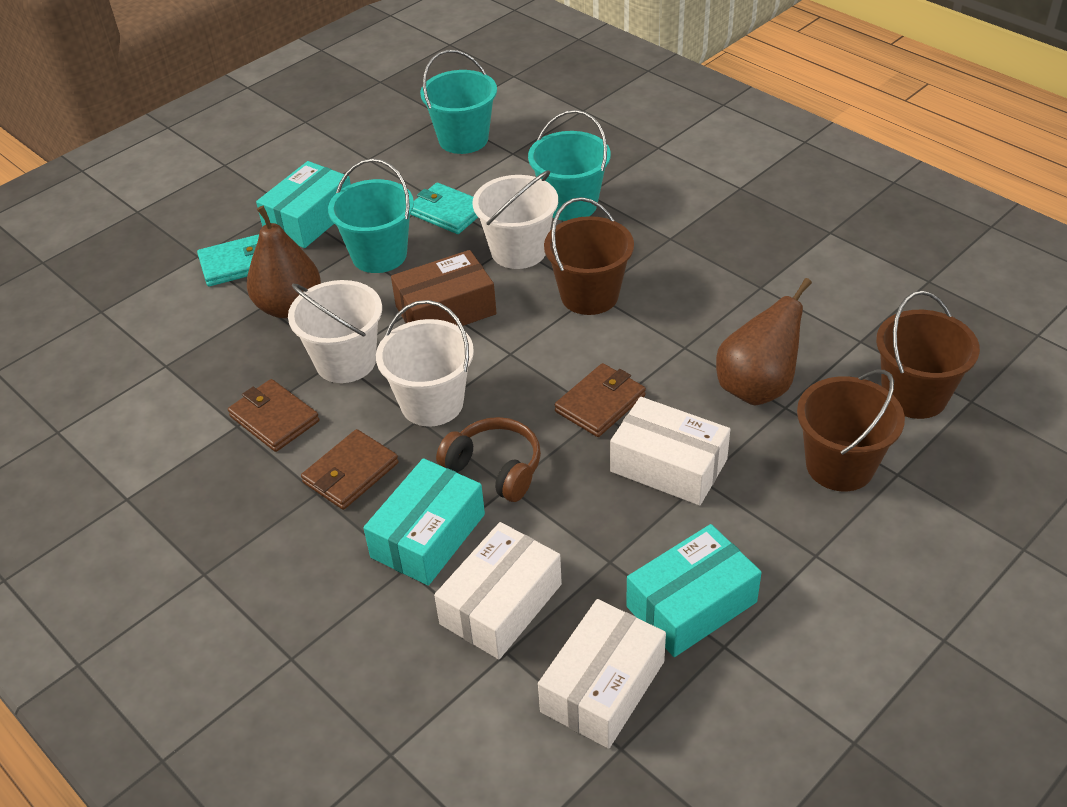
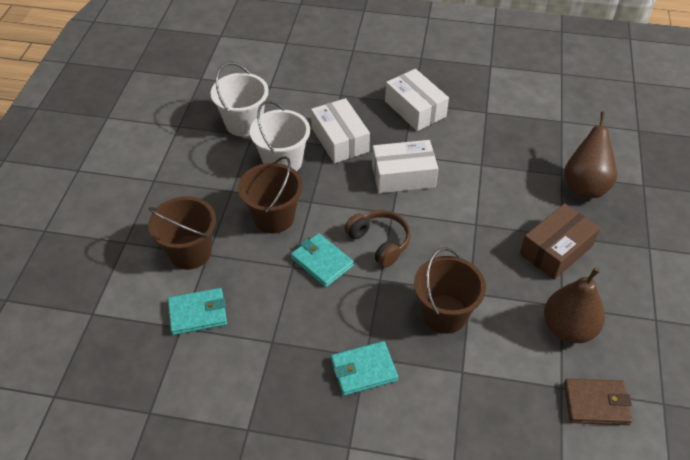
brown wallet: 3 -> 1
turquoise box: 3 -> 0
turquoise bucket: 3 -> 0
turquoise wallet: 2 -> 3
white bucket: 3 -> 2

